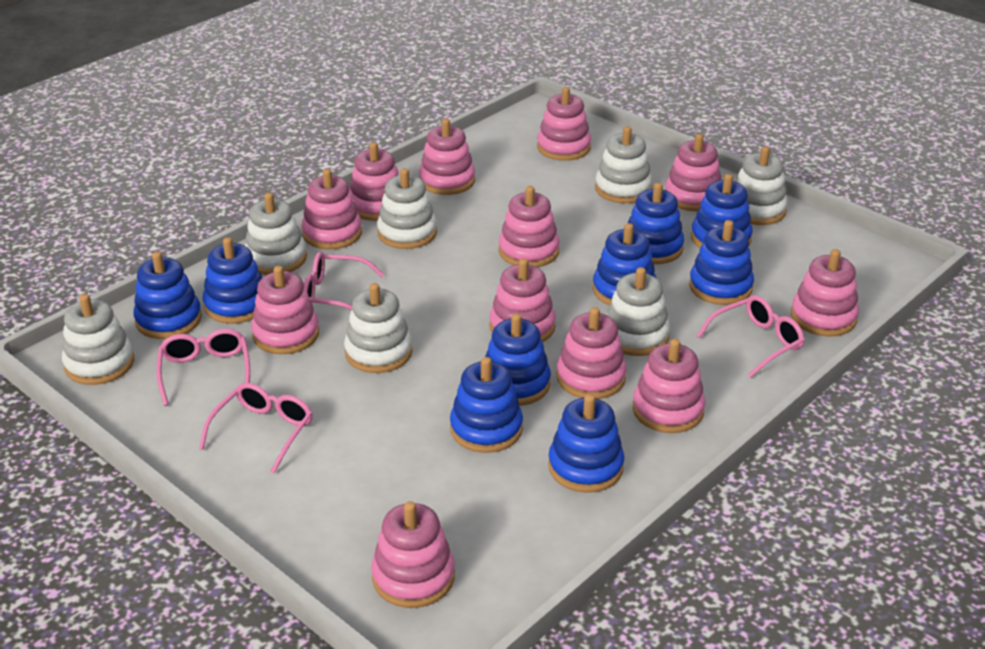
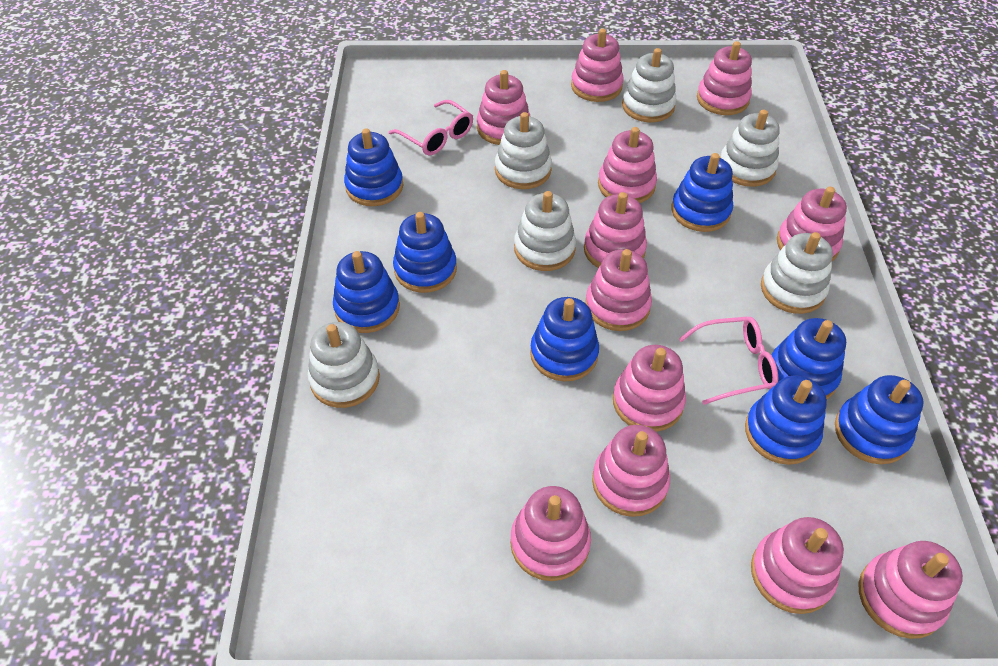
blue stacking toy: 9 -> 8
pink glasses: 4 -> 2
white stacking toy: 7 -> 6

